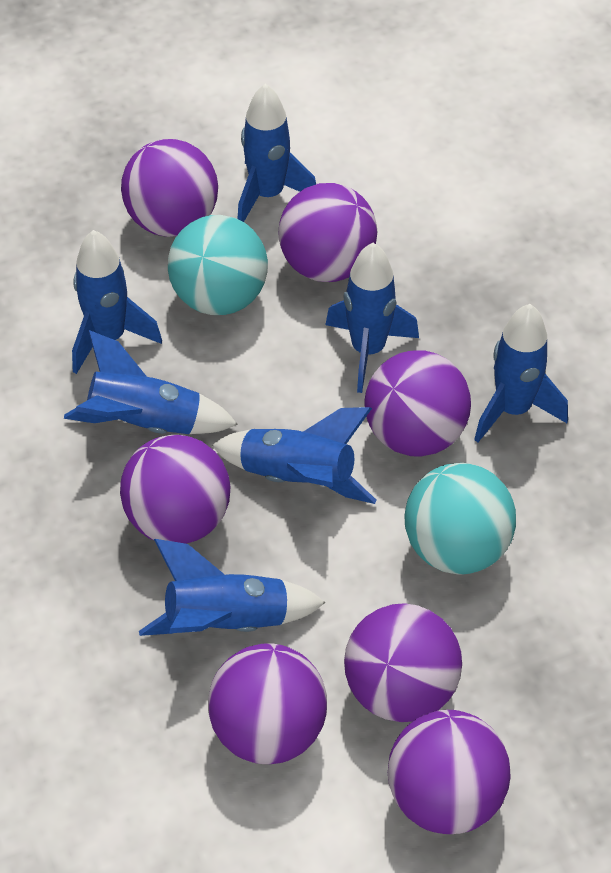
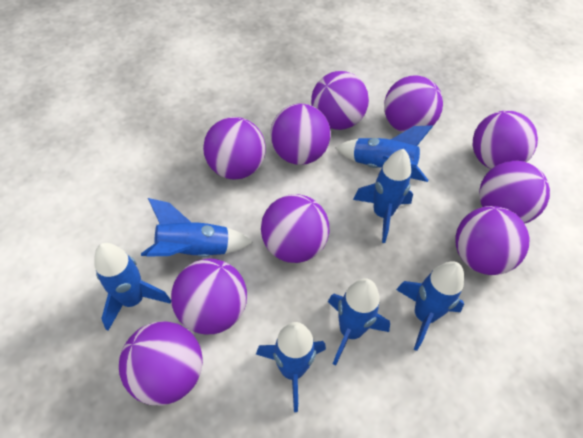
purple ball: 7 -> 10
turquoise ball: 2 -> 0

